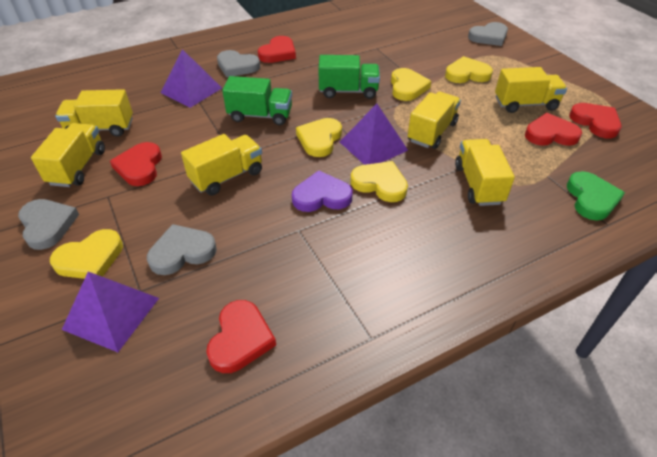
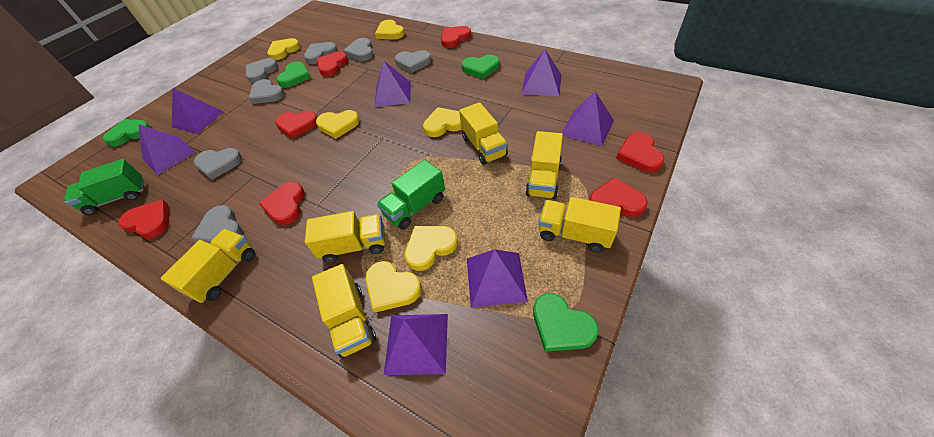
green heart: 1 -> 4
grey heart: 4 -> 7
purple heart: 1 -> 0
purple pyramid: 3 -> 7
red heart: 5 -> 7
yellow heart: 5 -> 6

